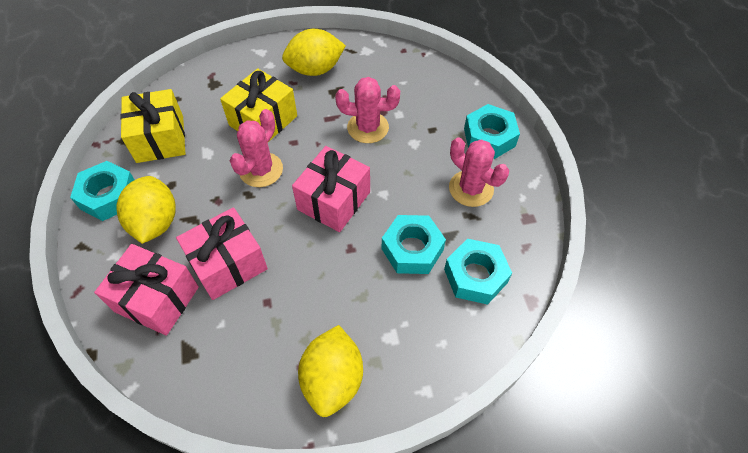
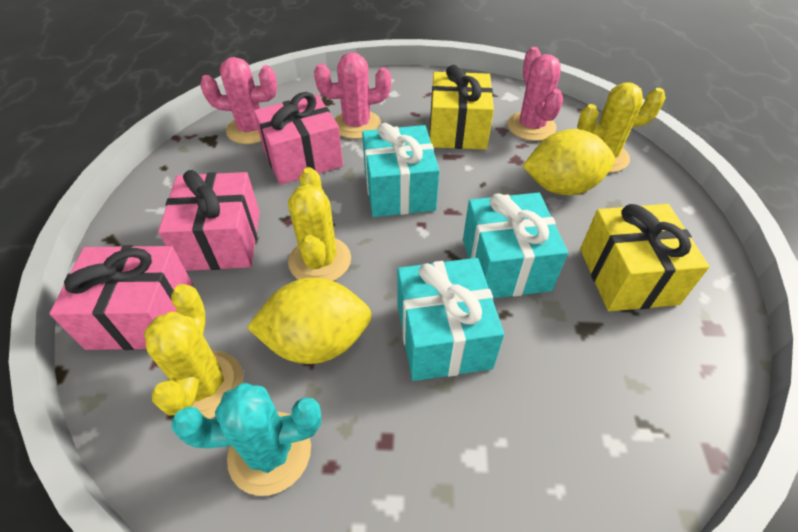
turquoise cactus: 0 -> 1
turquoise gift: 0 -> 3
turquoise nut: 4 -> 0
yellow cactus: 0 -> 3
yellow lemon: 3 -> 2

